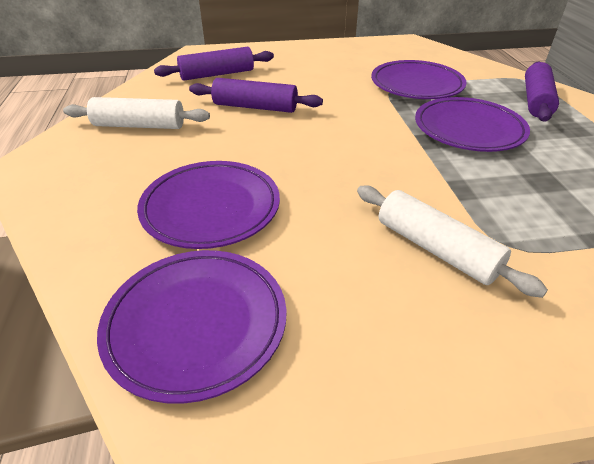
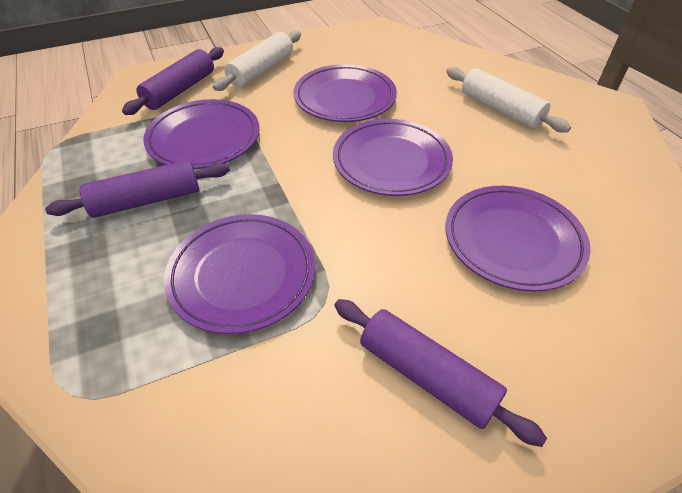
purple plate: 4 -> 5

